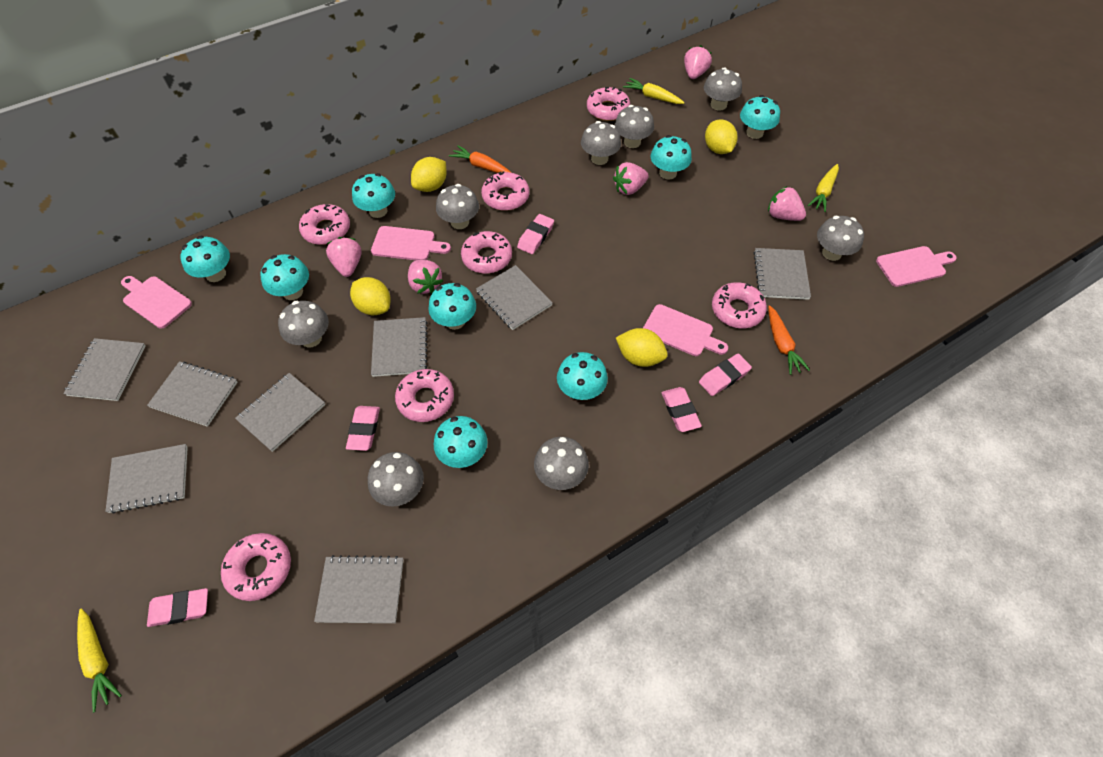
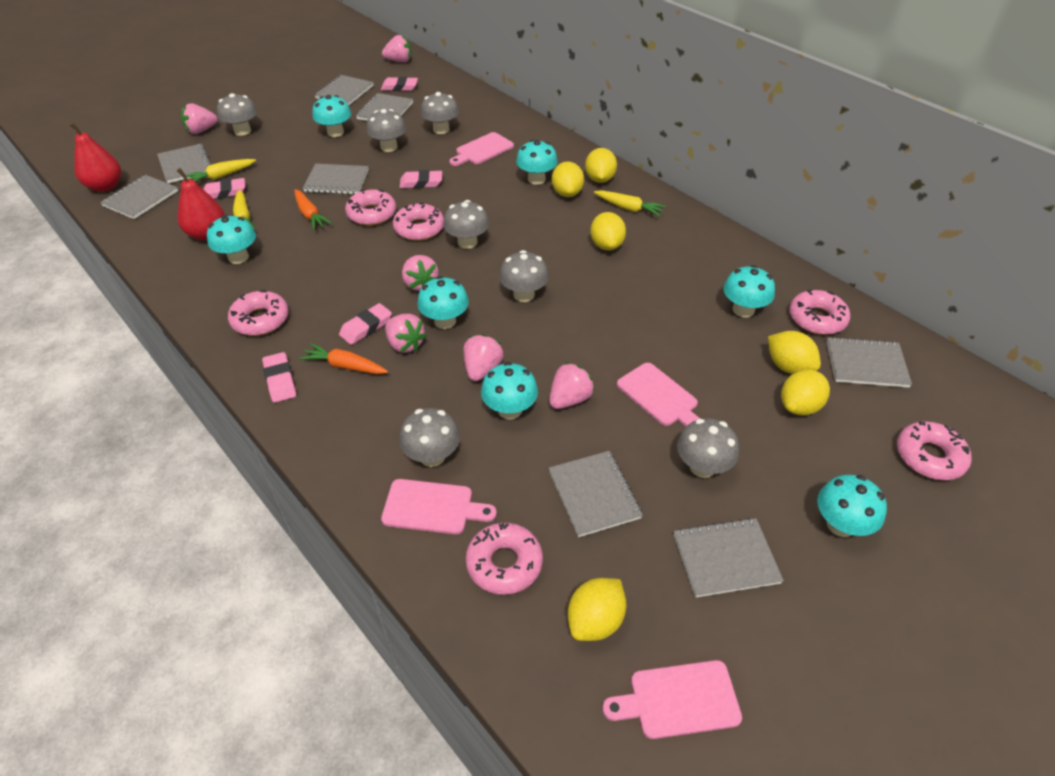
grey mushroom: 8 -> 7
pink donut: 7 -> 6
pink strawberry: 5 -> 6
red pear: 0 -> 2
turquoise mushroom: 8 -> 7
yellow lemon: 4 -> 6

